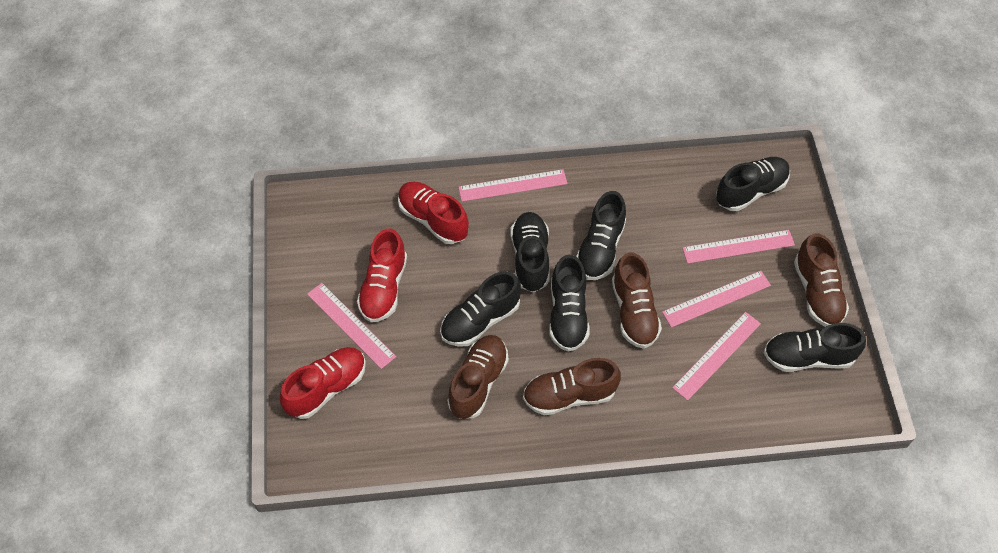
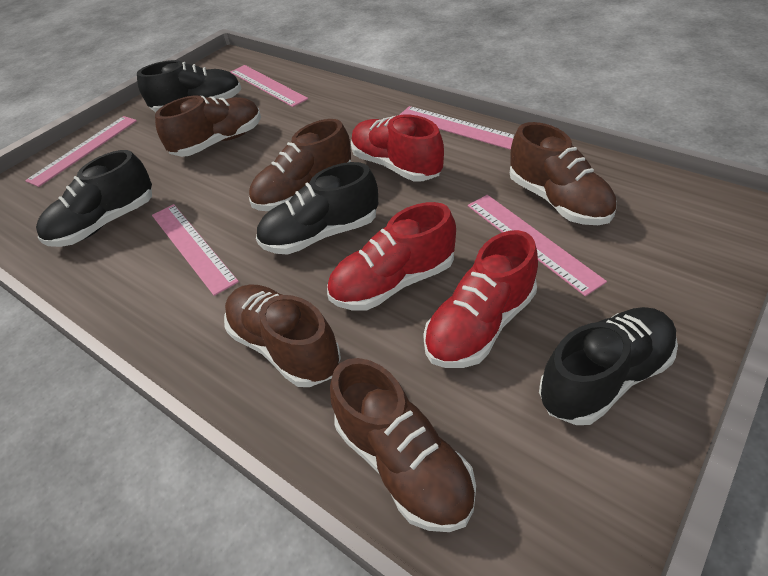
black shoe: 6 -> 4
brown shoe: 4 -> 5

